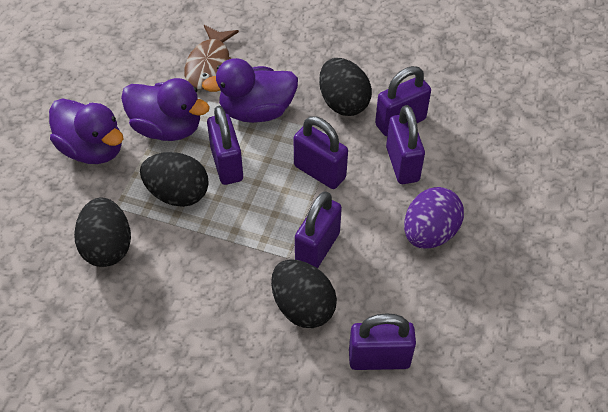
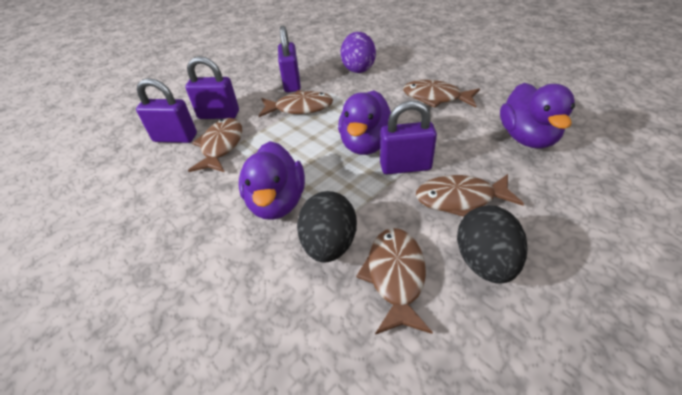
black egg: 4 -> 2
brown fish: 1 -> 5
purple padlock: 6 -> 4

